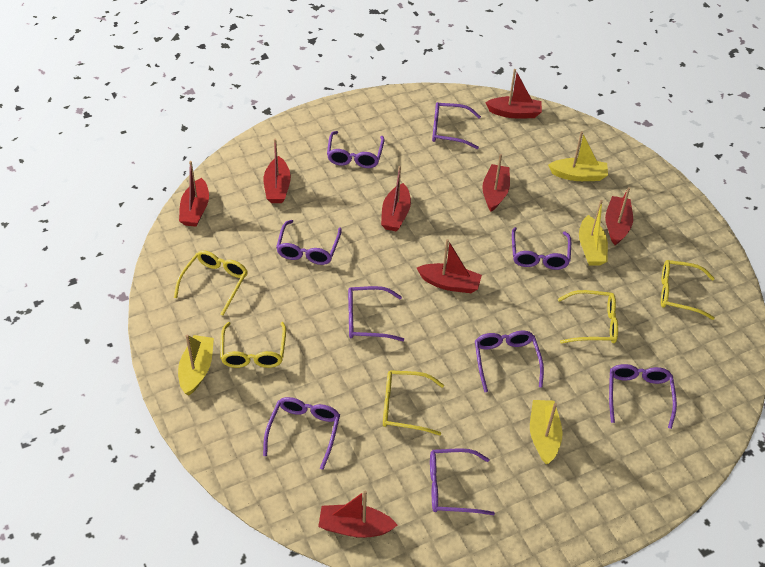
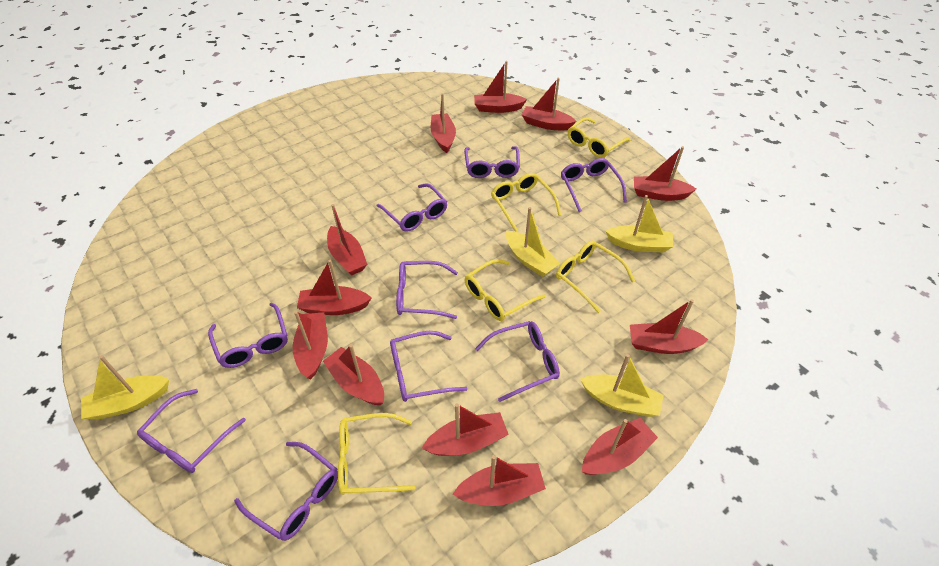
red boat: 8 -> 12

